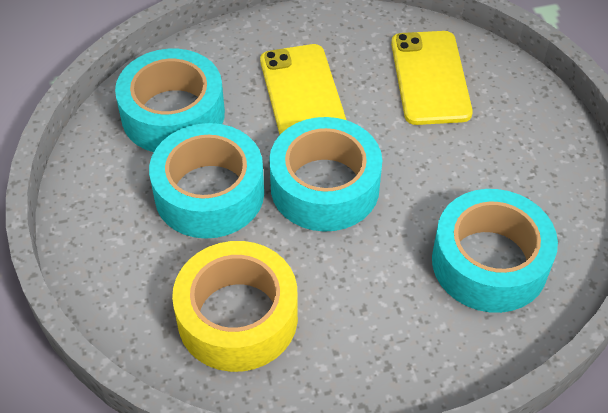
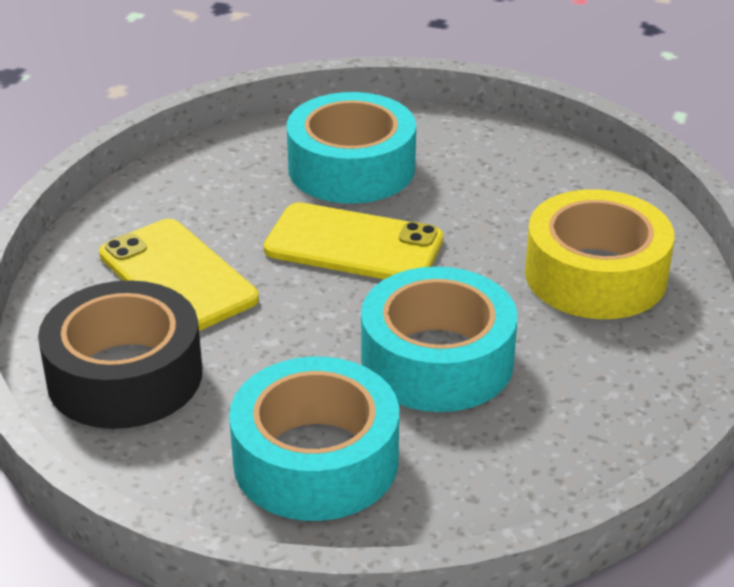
black tape: 0 -> 1
turquoise tape: 4 -> 3

